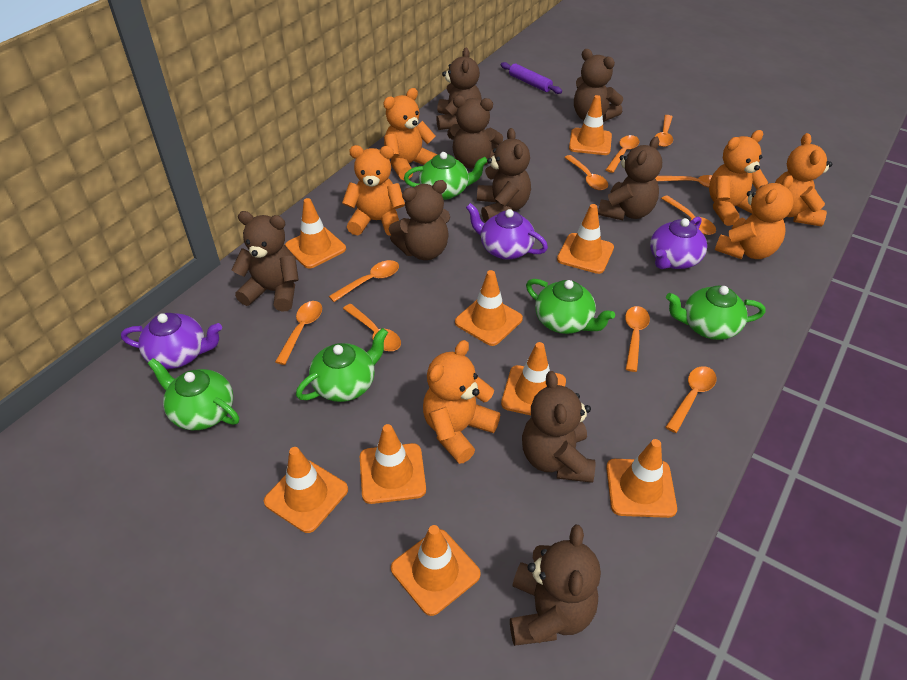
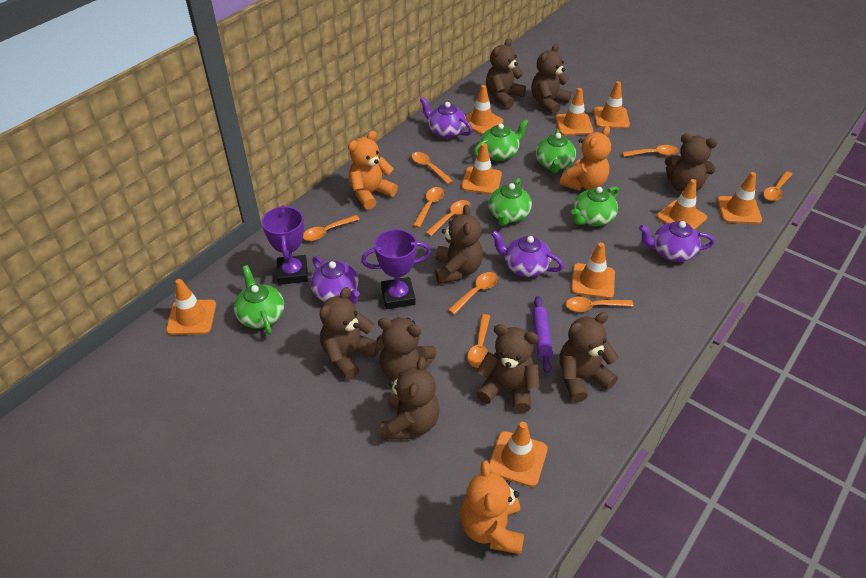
orange spoon: 10 -> 9
orange teddy bear: 6 -> 3
purple teapot: 3 -> 4
purple trophy: 0 -> 2

